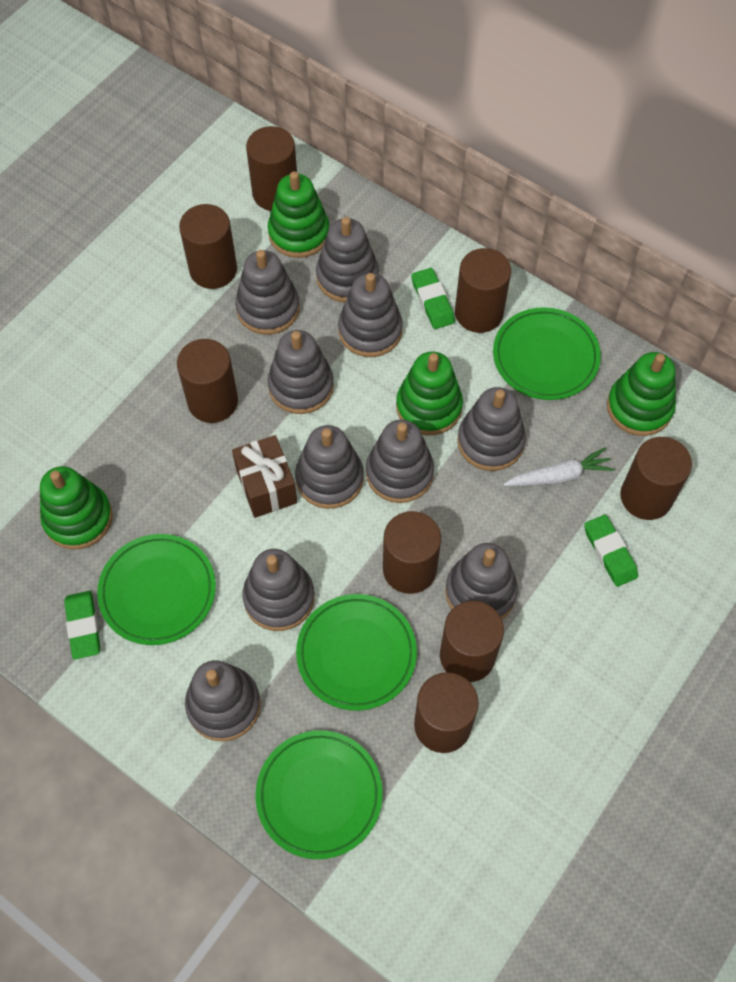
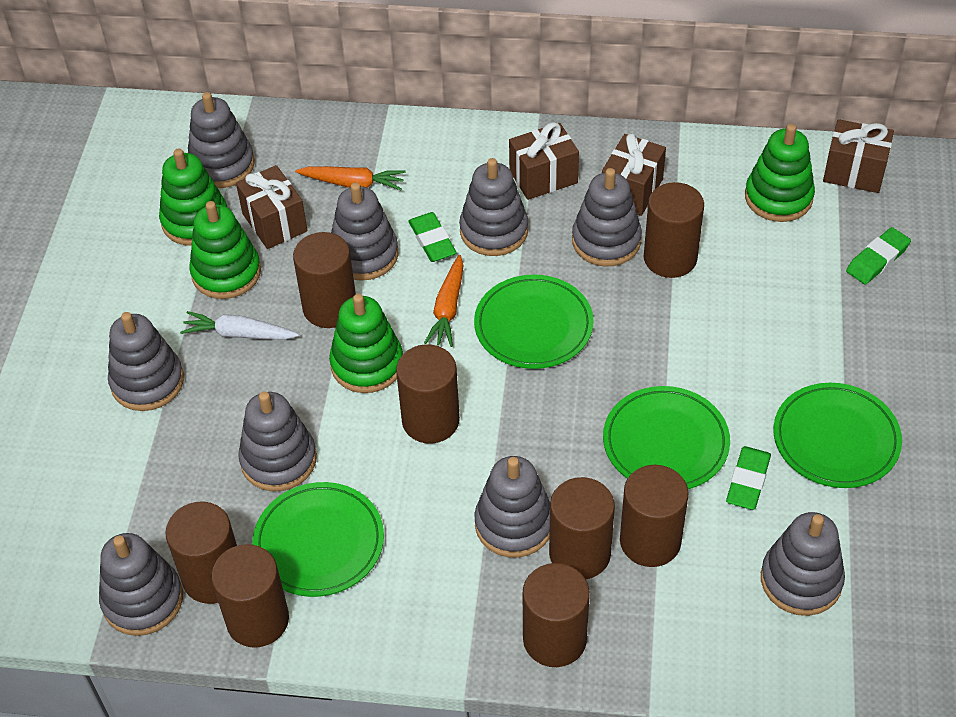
brown gift: 1 -> 4
grey stacking toy: 10 -> 9
orange carrot: 0 -> 2

